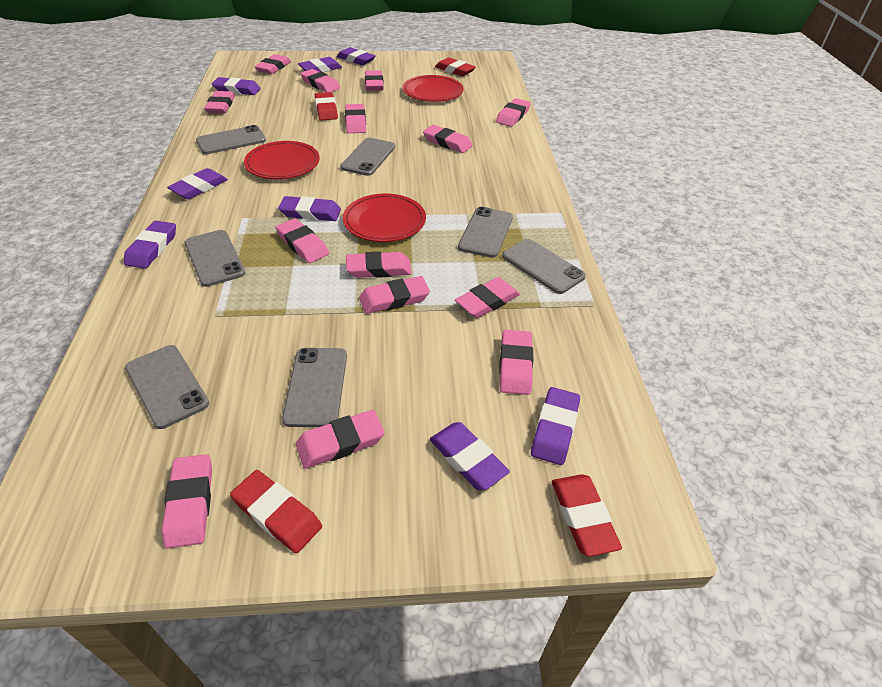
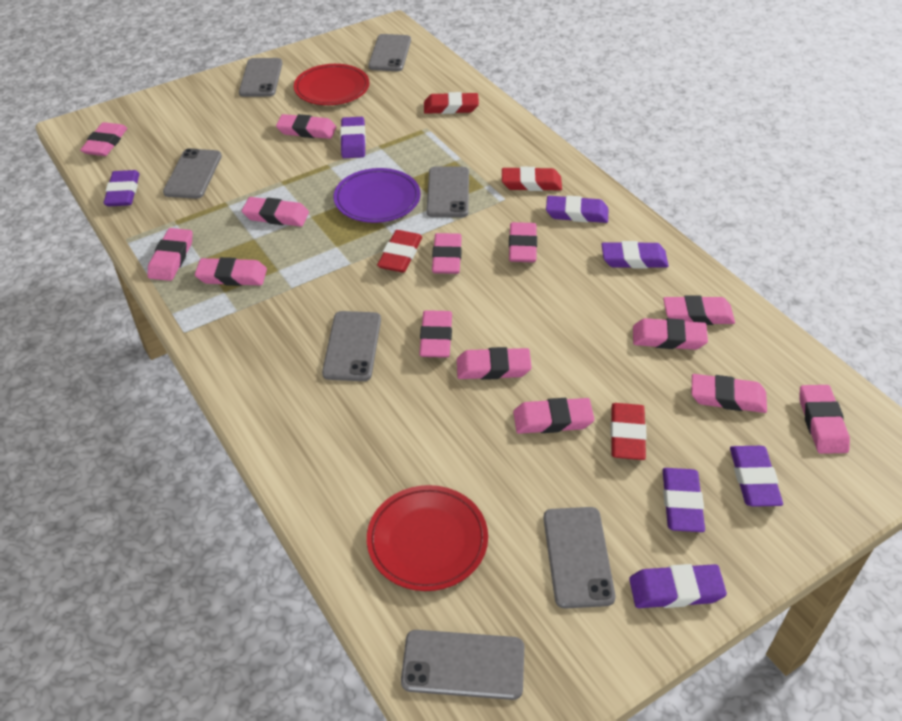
purple eraser: 8 -> 7
purple plate: 0 -> 1
red plate: 3 -> 2

